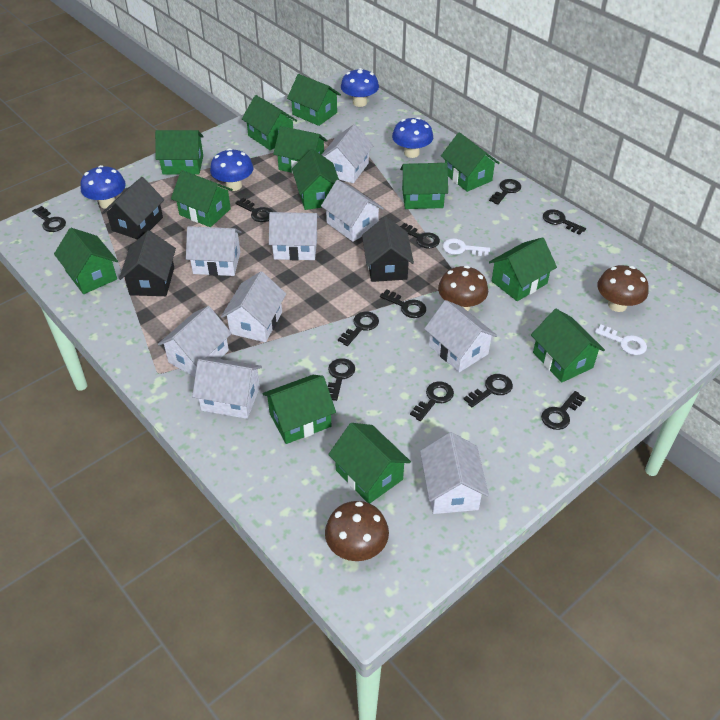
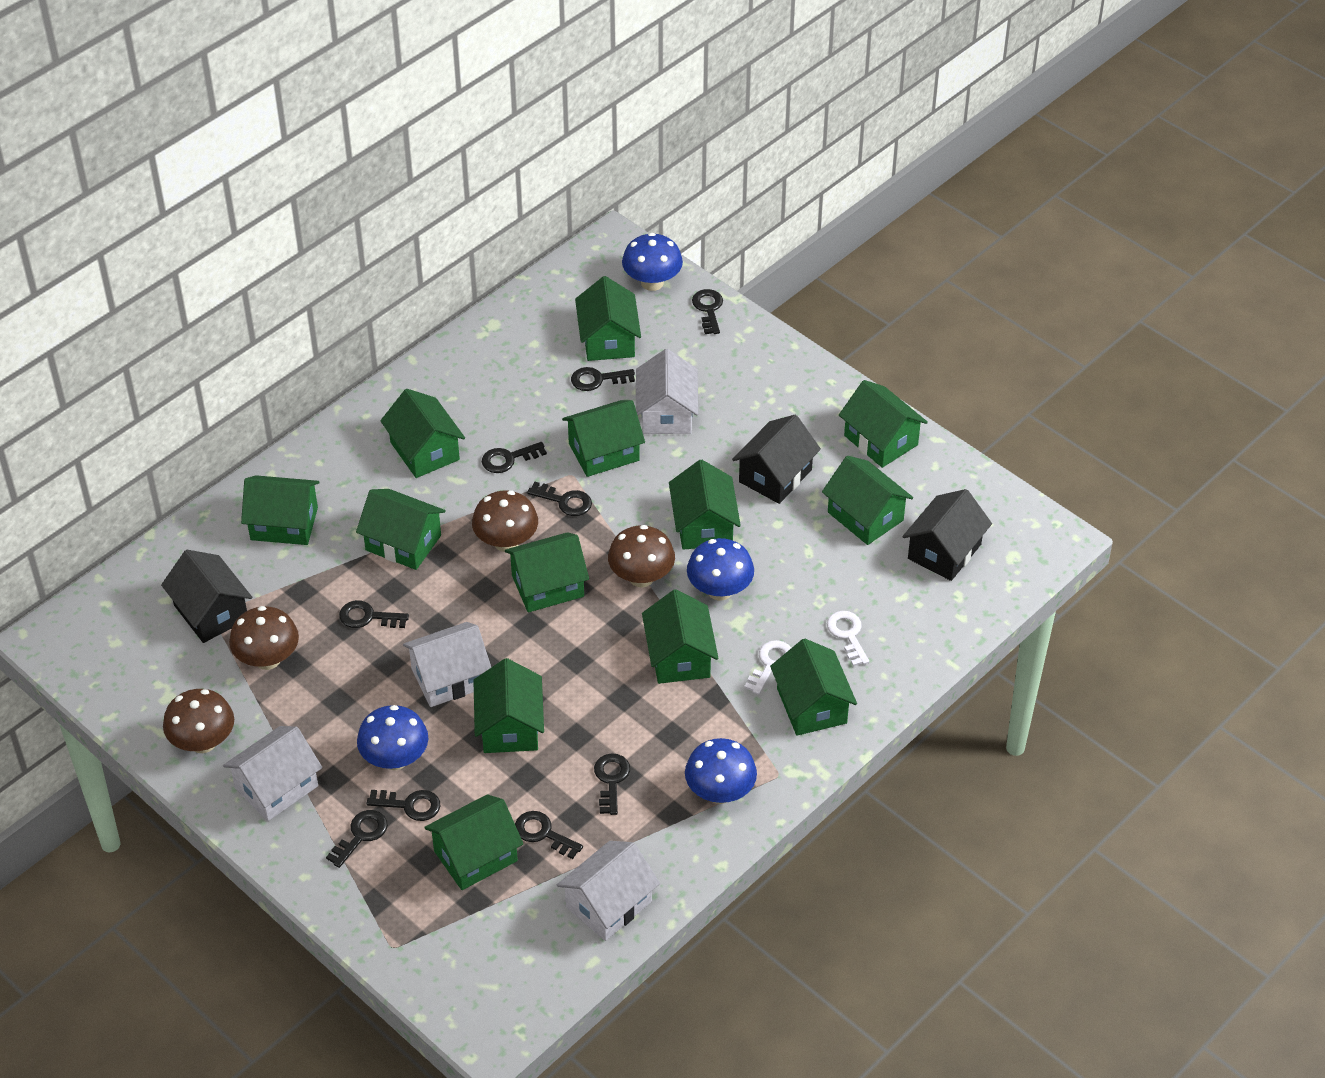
black key: 11 -> 9
brown mushroom: 3 -> 4
white house: 9 -> 4

